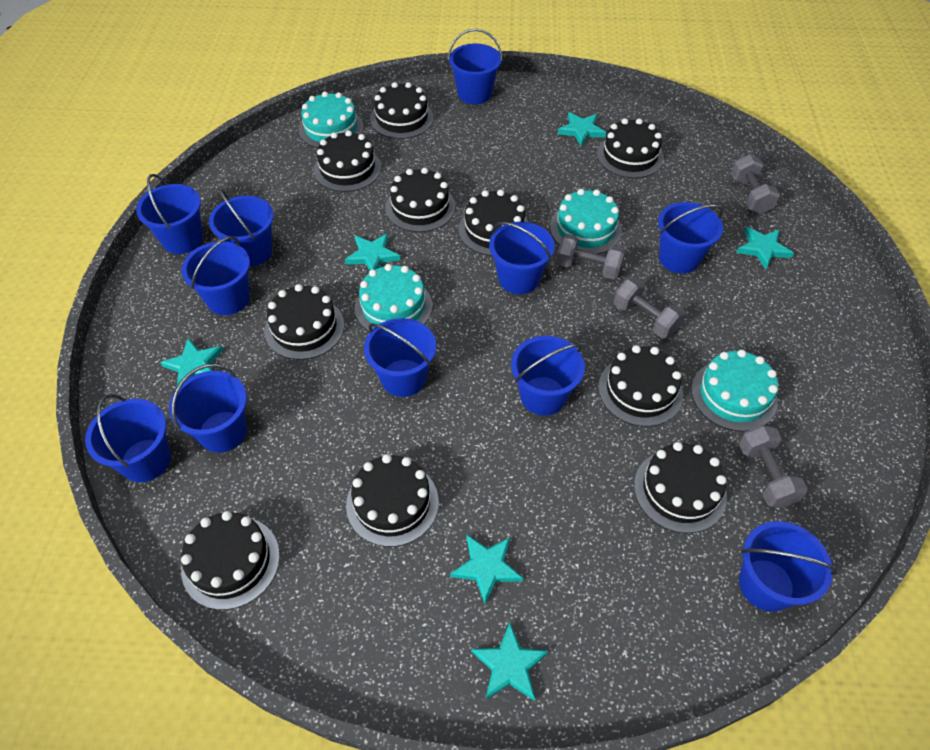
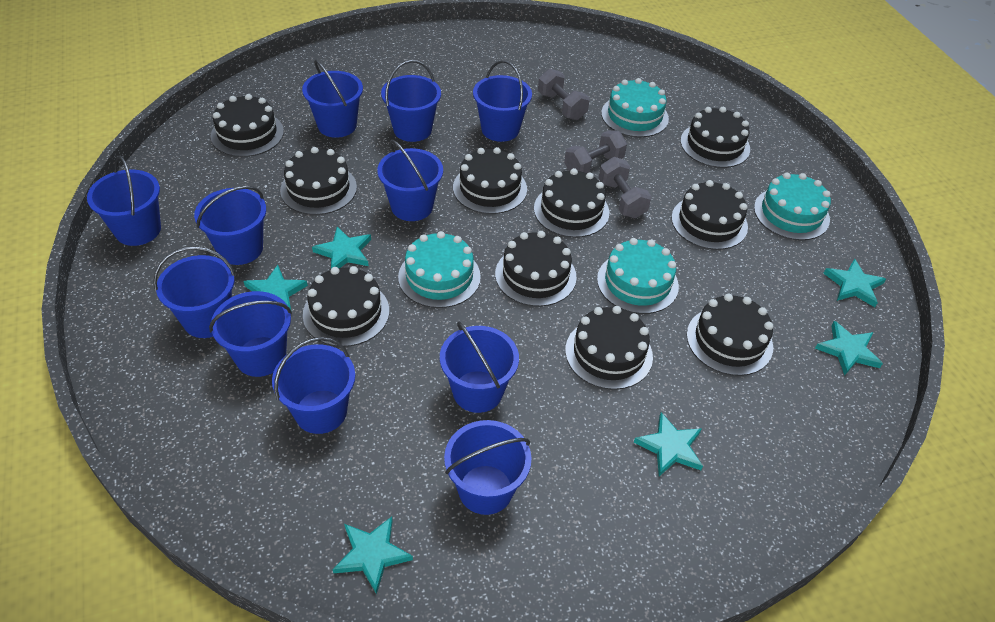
grey dumbbell: 4 -> 3

